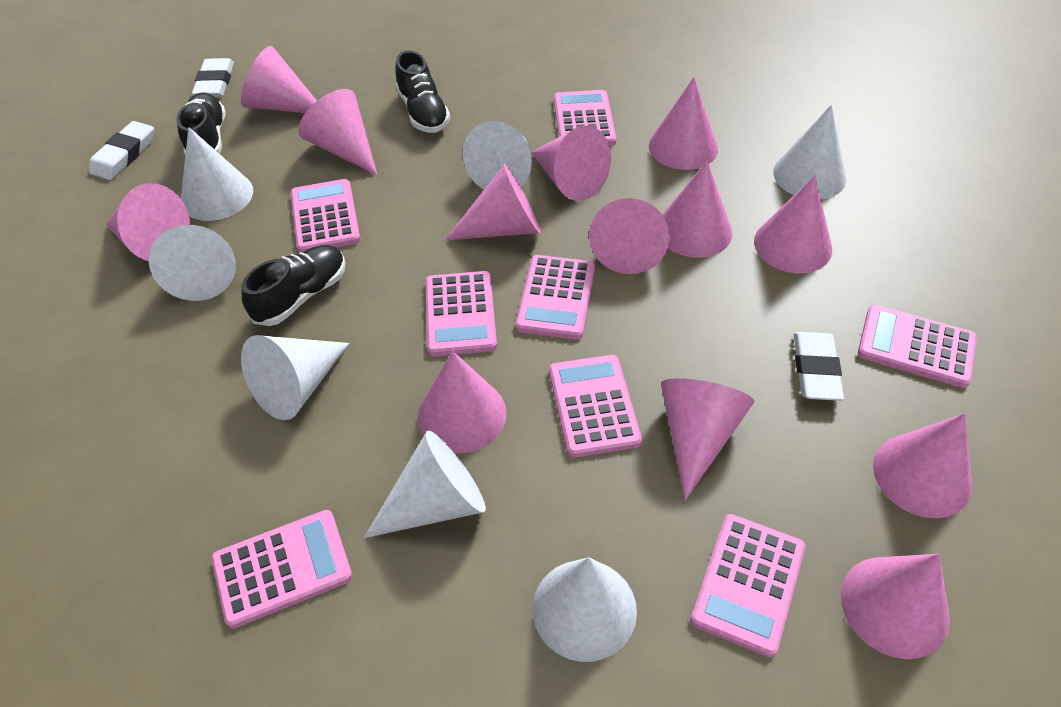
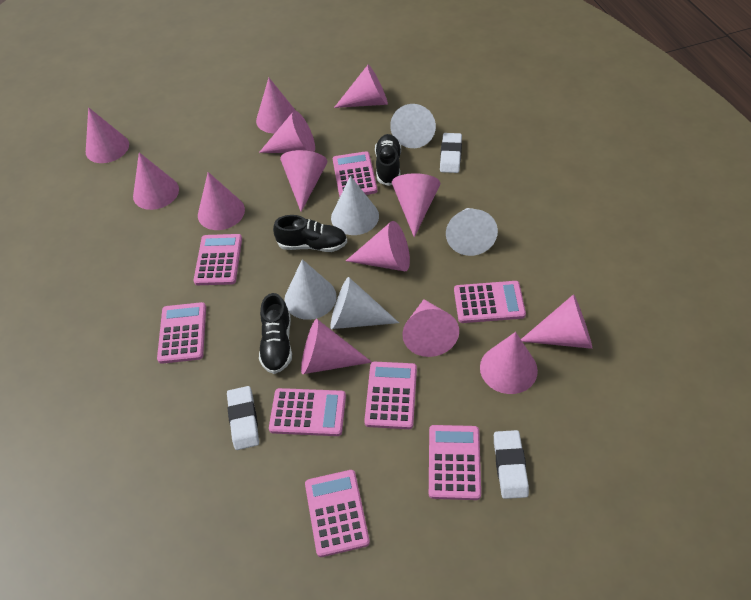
white cone: 7 -> 5

